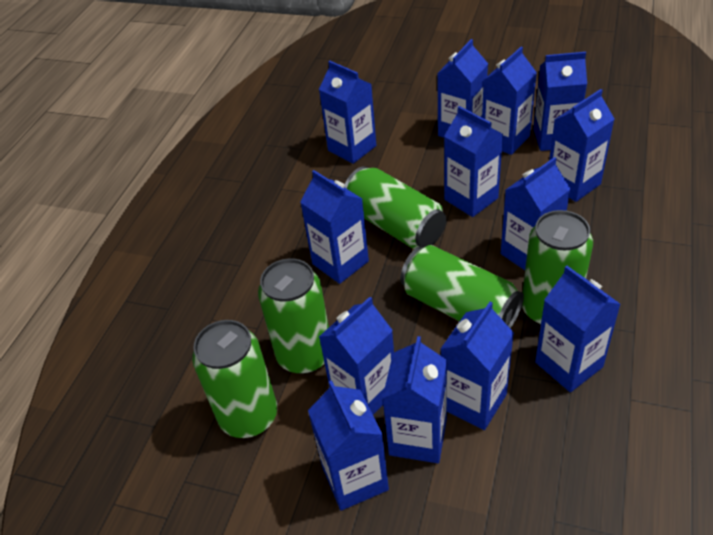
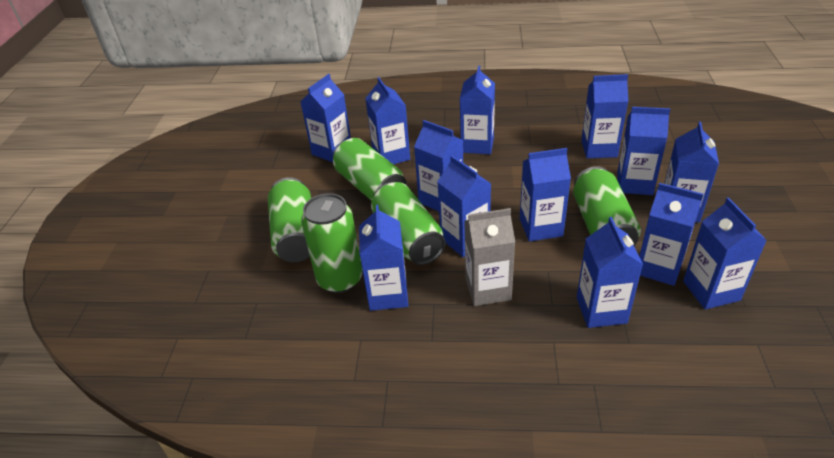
grey carton: 0 -> 1

